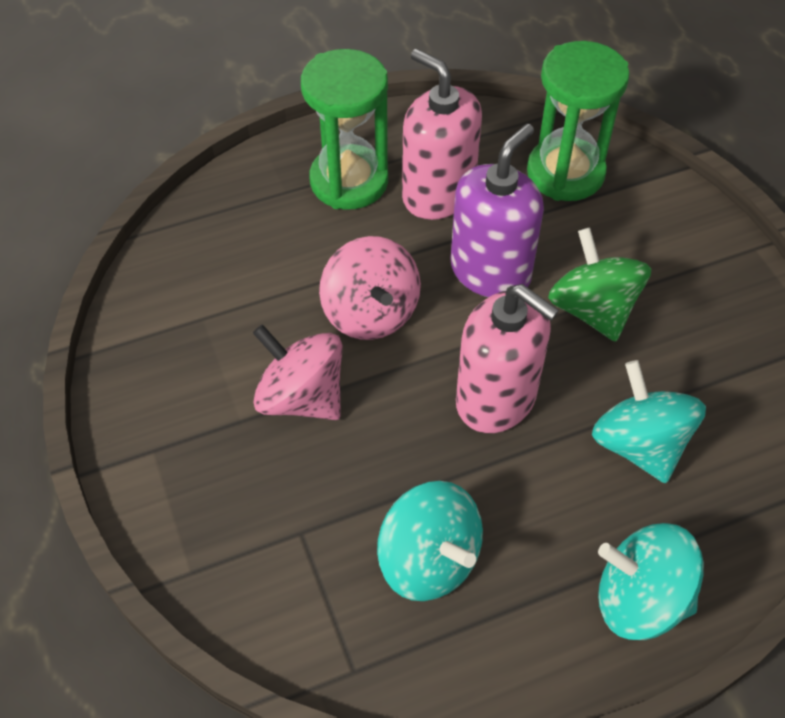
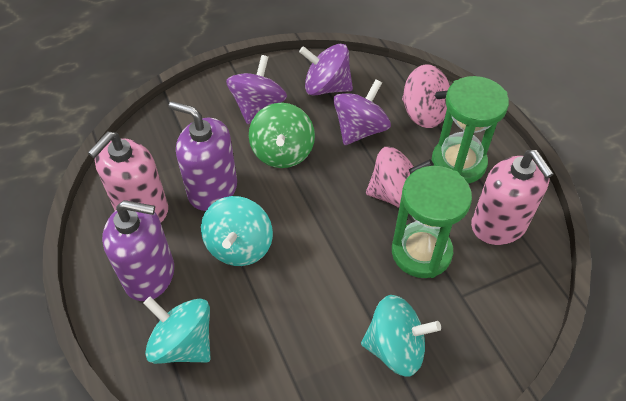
purple soap dispenser: 1 -> 2
purple spinning top: 0 -> 3

